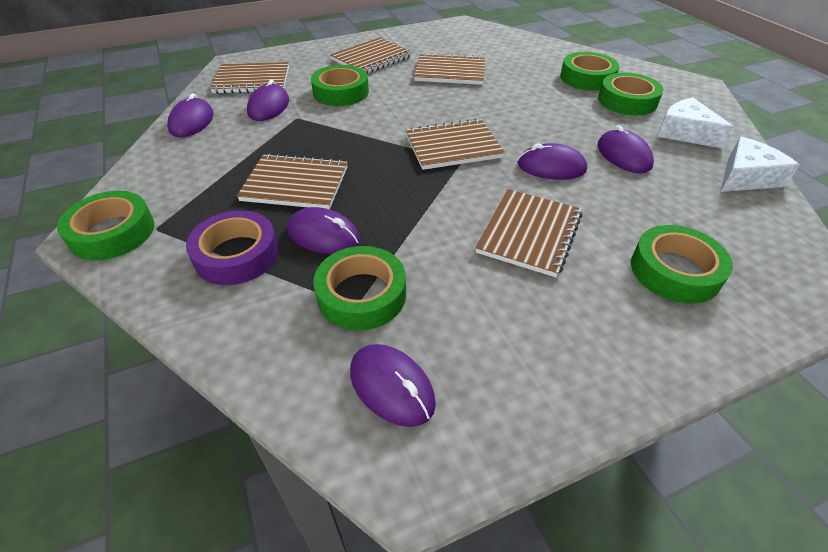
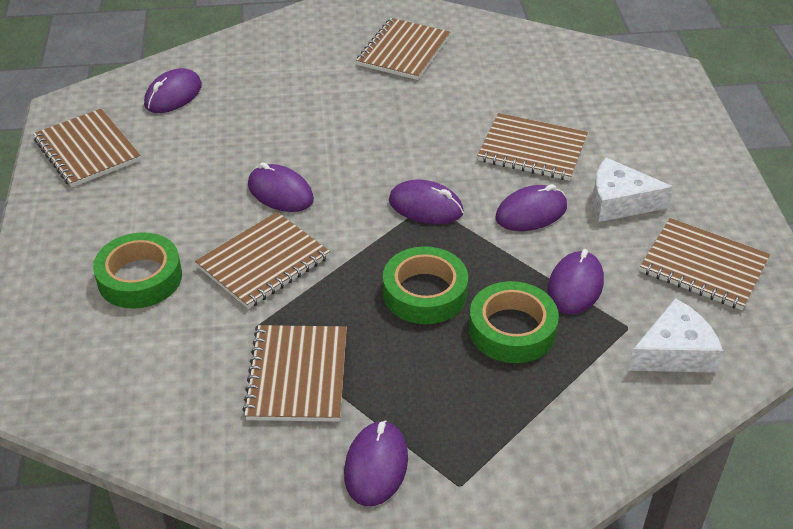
green tape: 6 -> 3
purple tape: 1 -> 0

